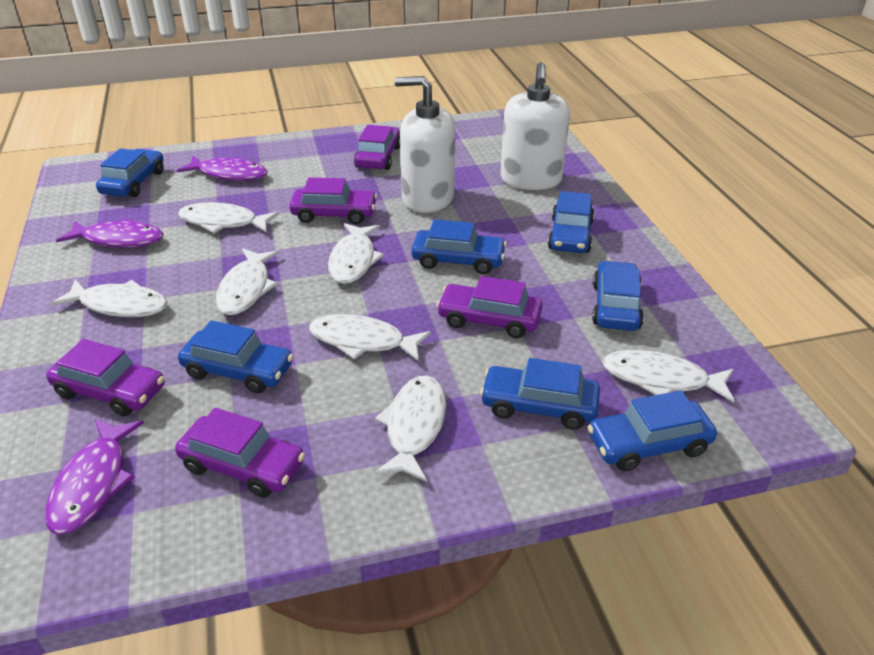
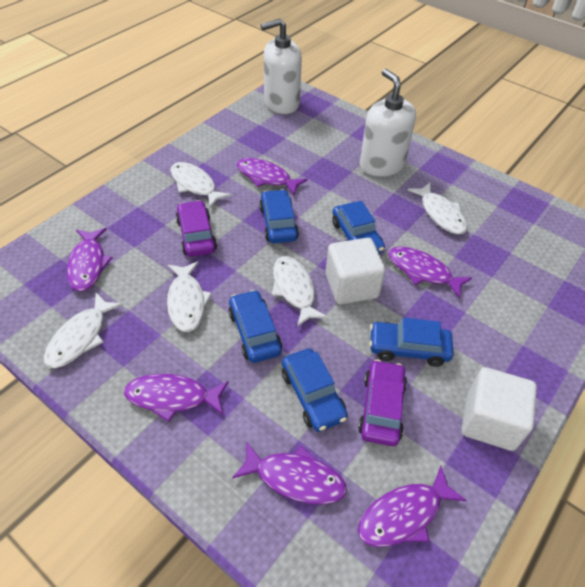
blue car: 7 -> 5
purple car: 5 -> 2
purple fish: 3 -> 6
white cube: 0 -> 2
white fish: 7 -> 5

